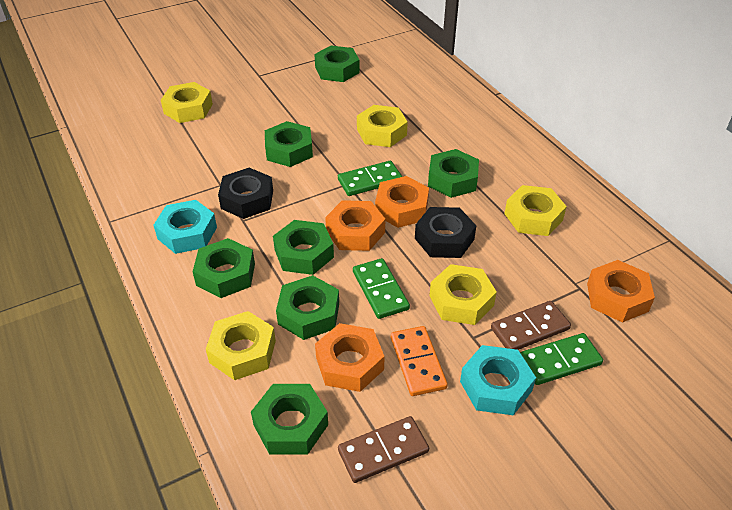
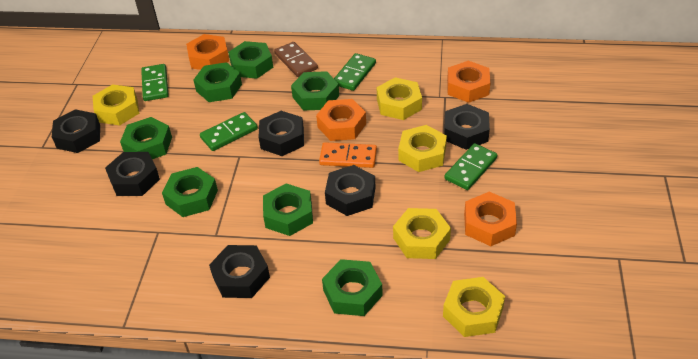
black nut: 2 -> 6
brown domino: 2 -> 1
green domino: 3 -> 4
turquoise nut: 2 -> 0

